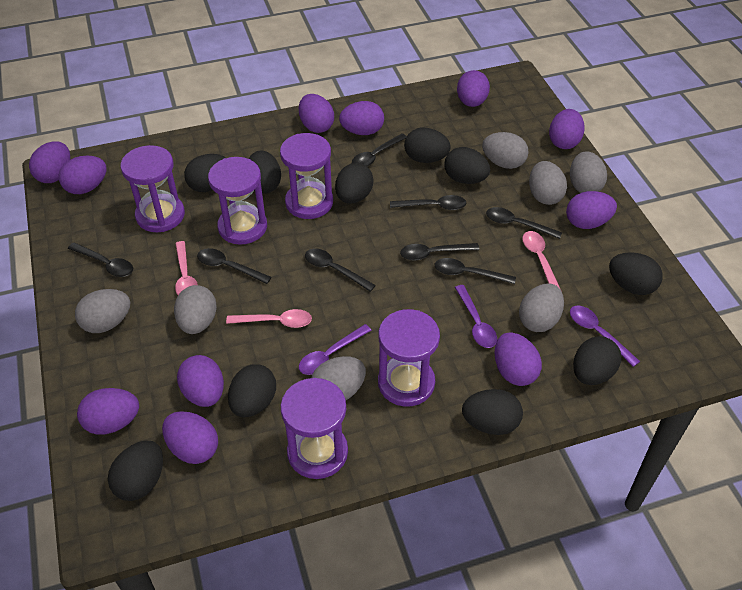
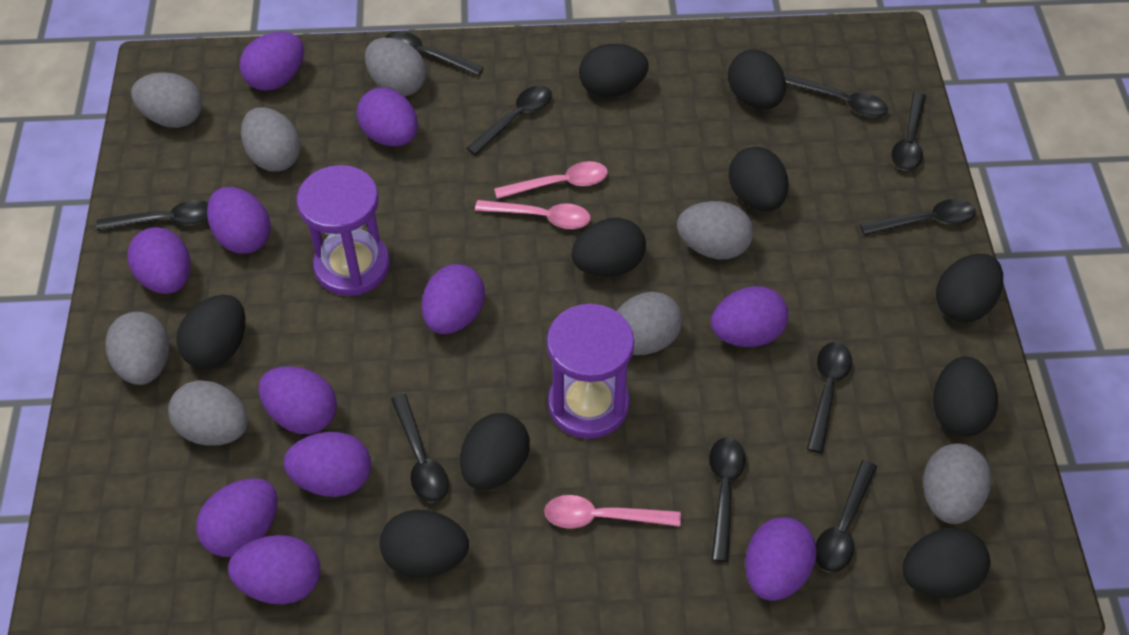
black spoon: 8 -> 10
grey egg: 7 -> 8
purple hourglass: 5 -> 2
purple spoon: 3 -> 0

